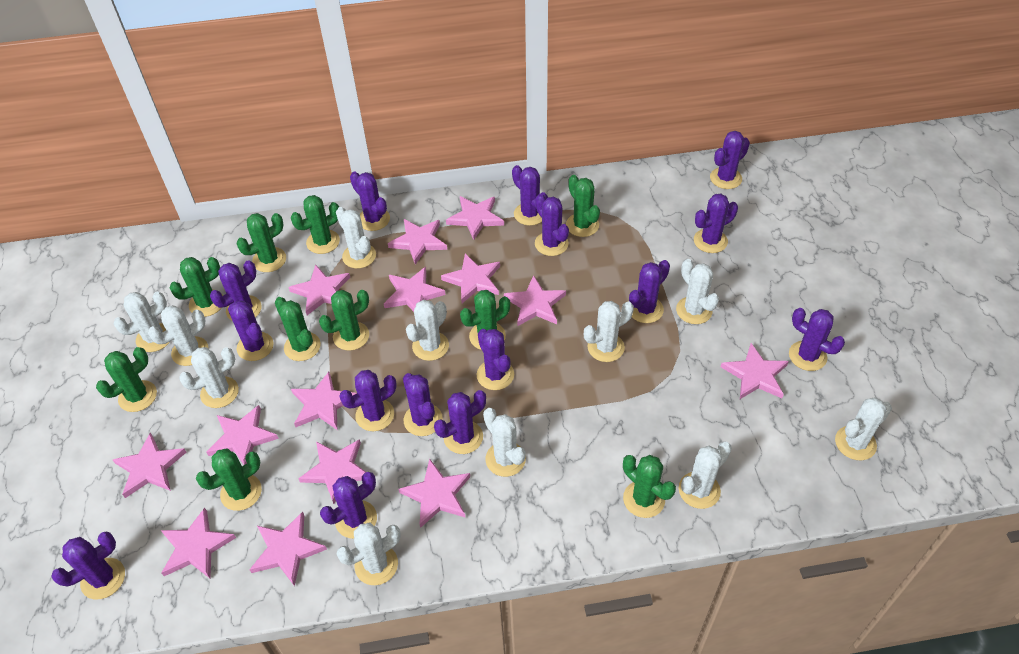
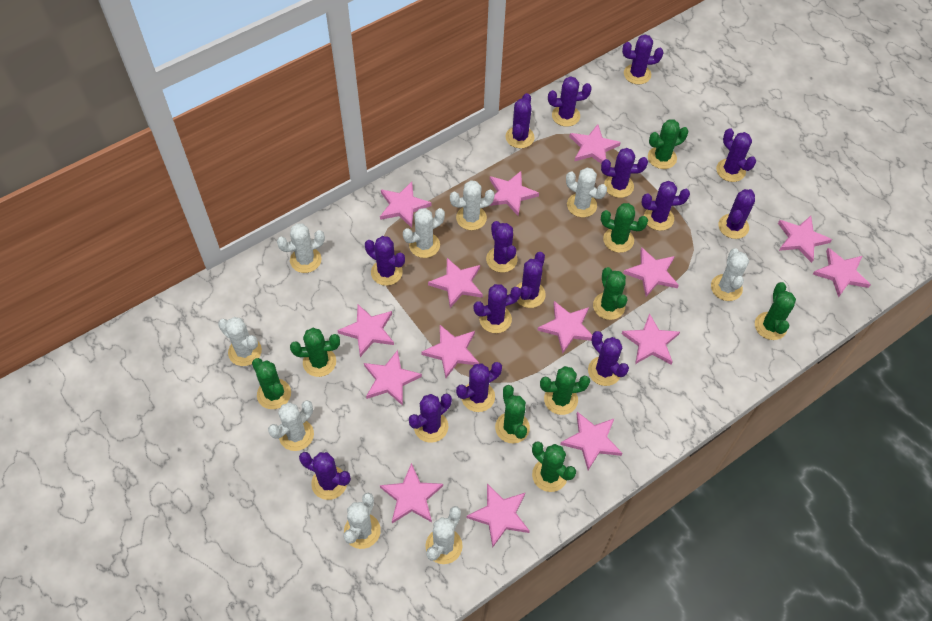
green cactus: 10 -> 9
pink star: 14 -> 15
white cactus: 11 -> 9

